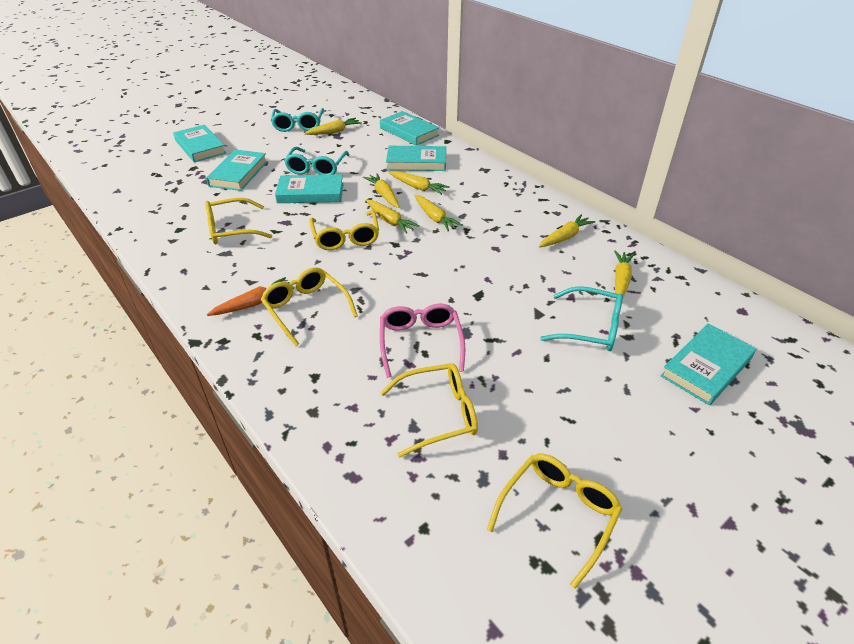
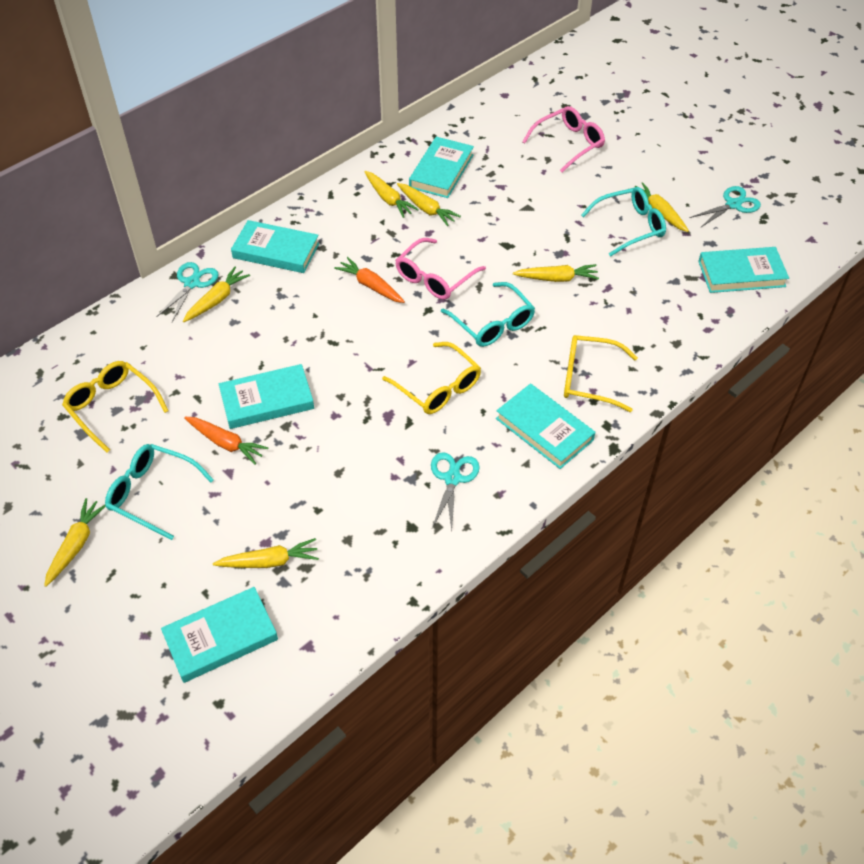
orange carrot: 1 -> 2
pink glasses: 1 -> 2
turquoise scissors: 0 -> 3
yellow glasses: 5 -> 3

